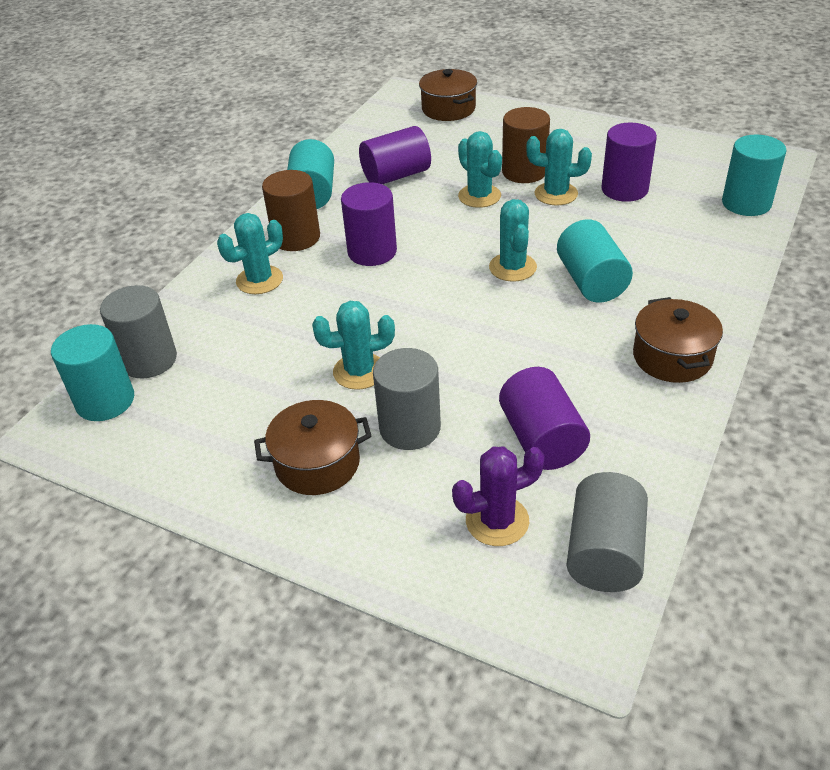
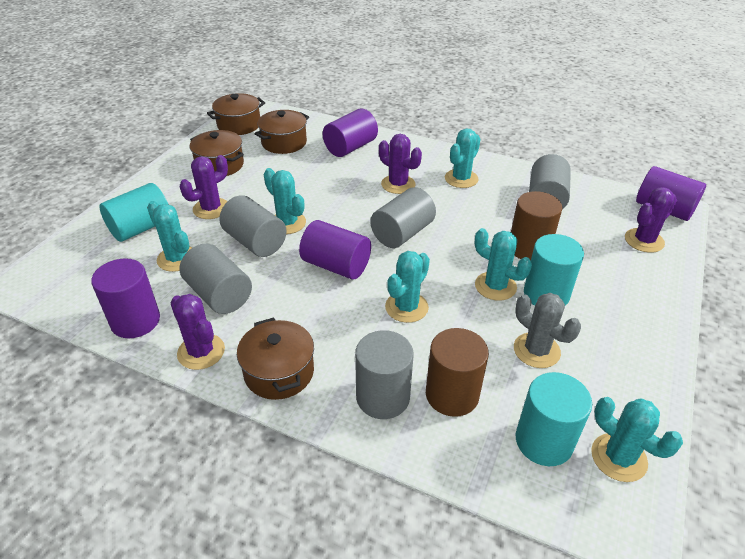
brown pot: 3 -> 4
grey cactus: 0 -> 1
grey cylinder: 3 -> 5
purple cactus: 1 -> 4
turquoise cactus: 5 -> 6
turquoise cylinder: 4 -> 3

